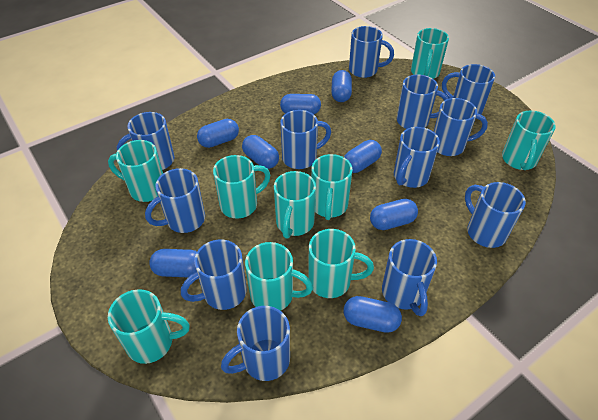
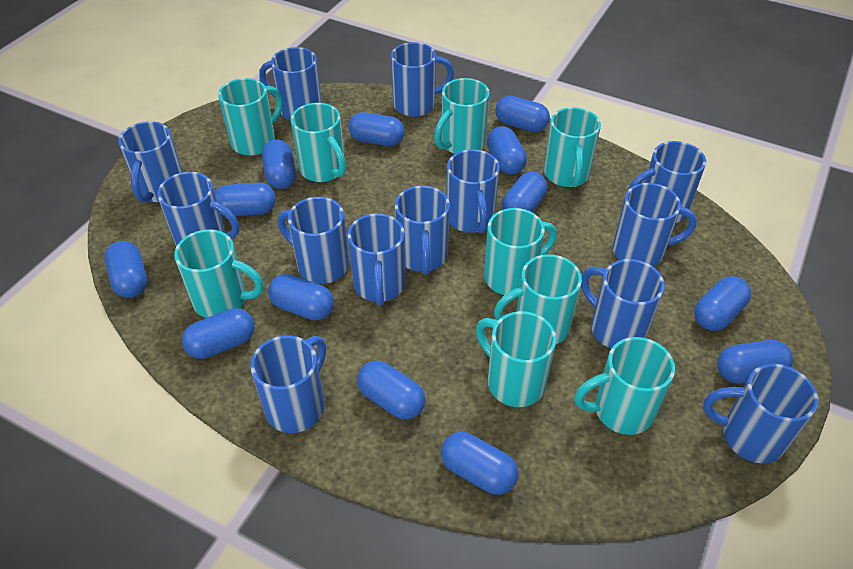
blue capsule: 8 -> 13
blue mug: 12 -> 13

